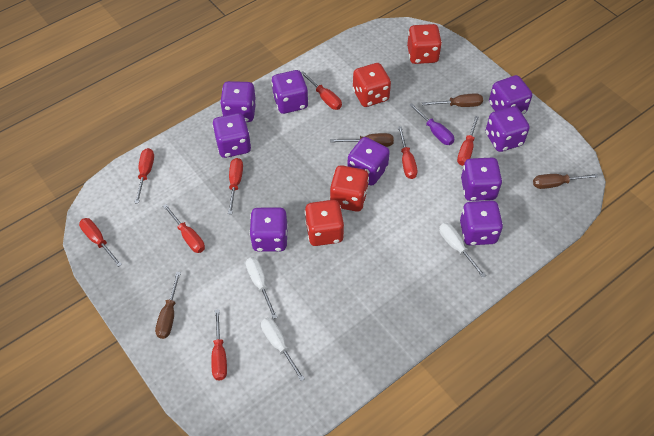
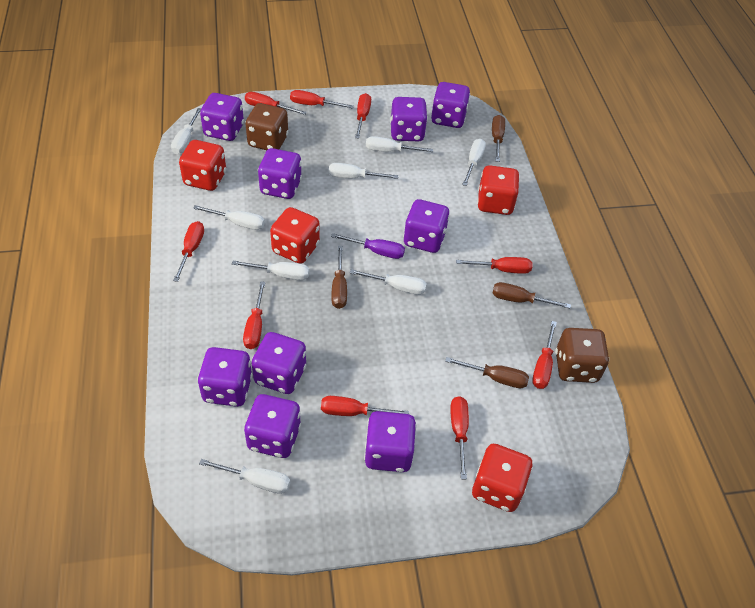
brown dice: 0 -> 2
red screwdriver: 8 -> 9
white screwdriver: 3 -> 8

